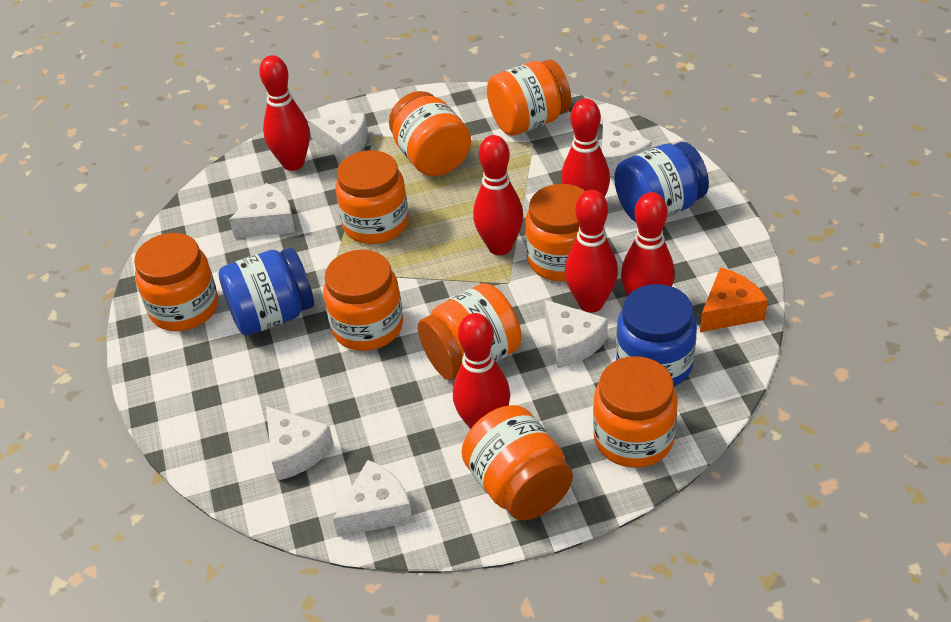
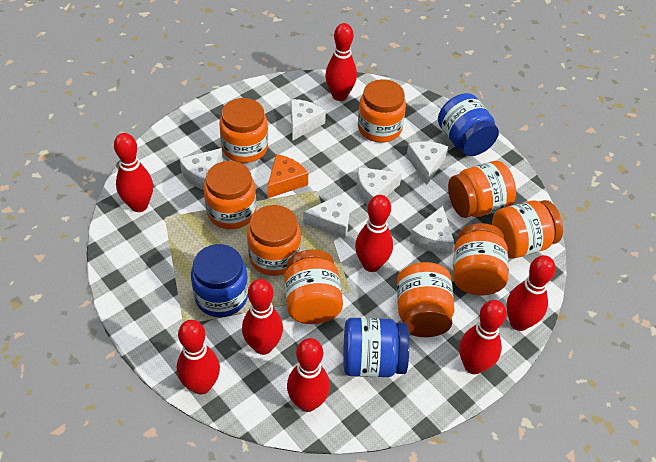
red bowling pin: 6 -> 8

